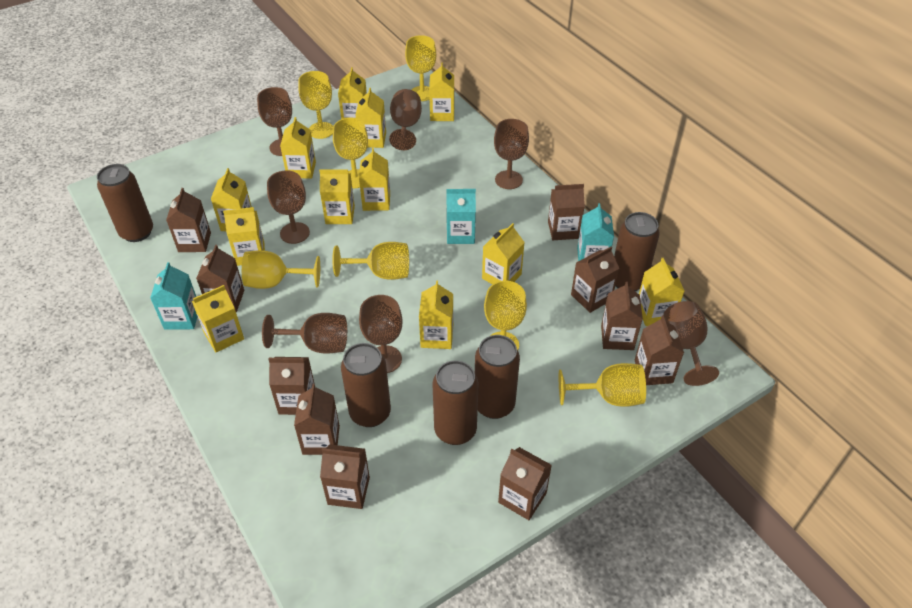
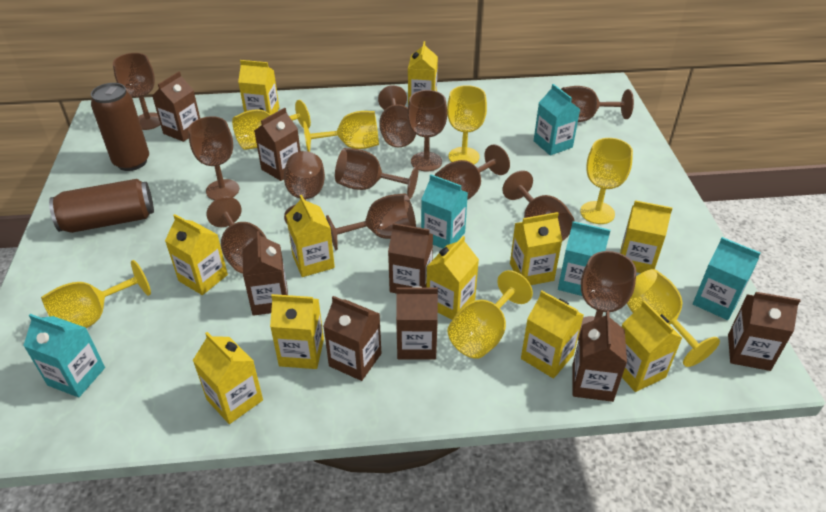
brown can: 5 -> 2
brown carton: 10 -> 8
brown goblet: 7 -> 12
turquoise carton: 3 -> 5
yellow carton: 12 -> 11

